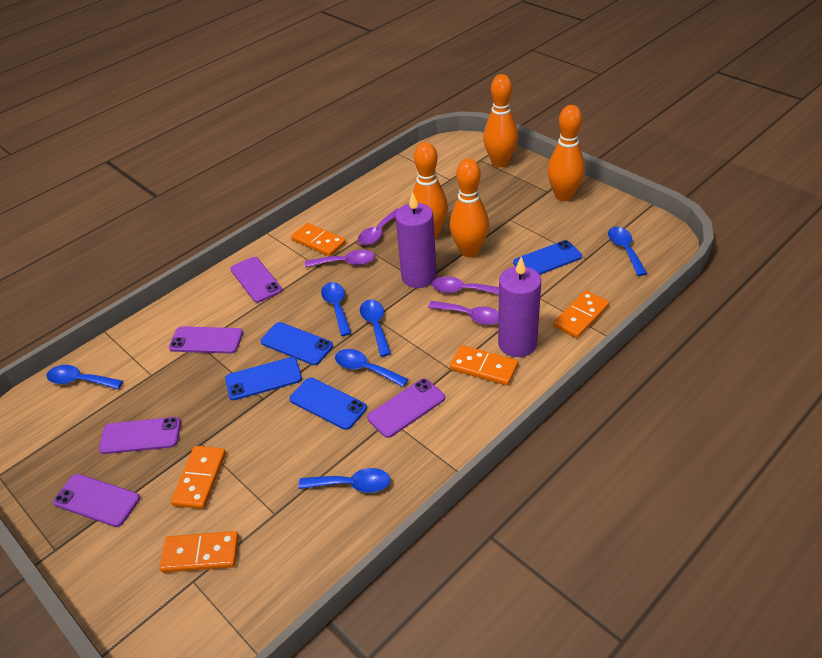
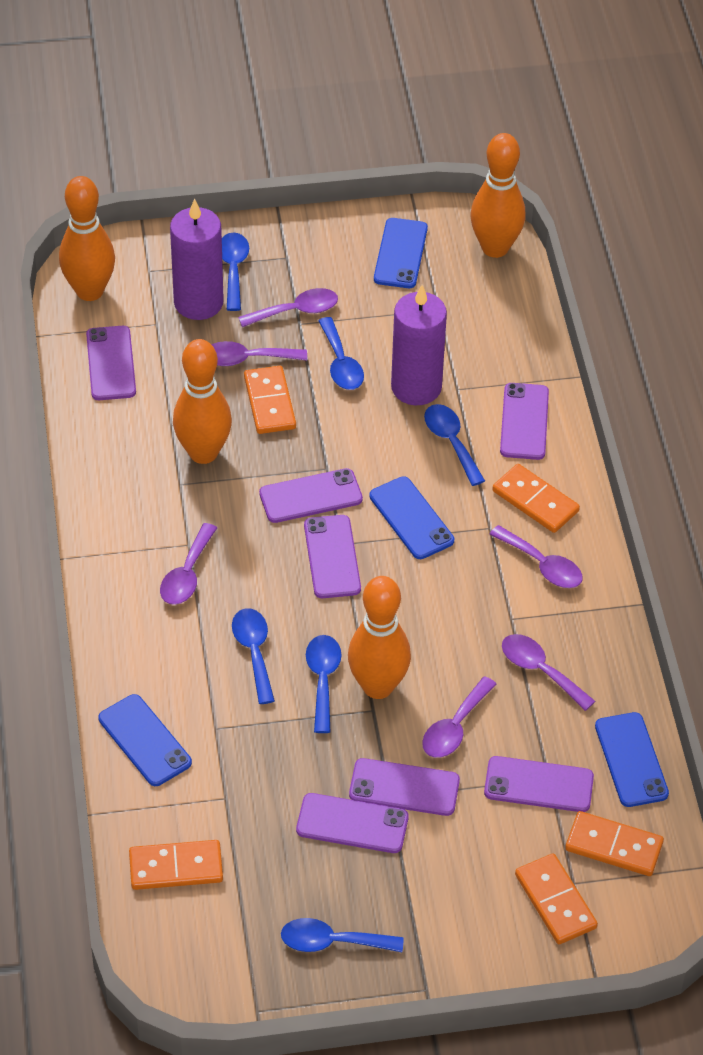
purple phone: 5 -> 7
purple spoon: 4 -> 6

